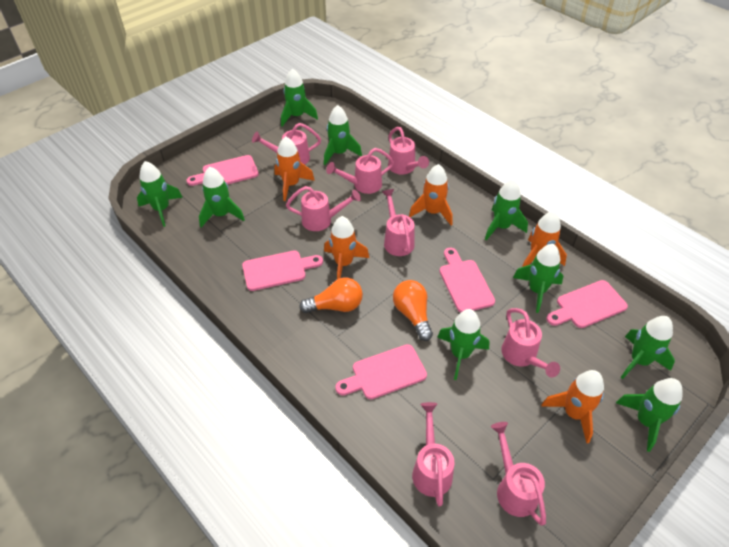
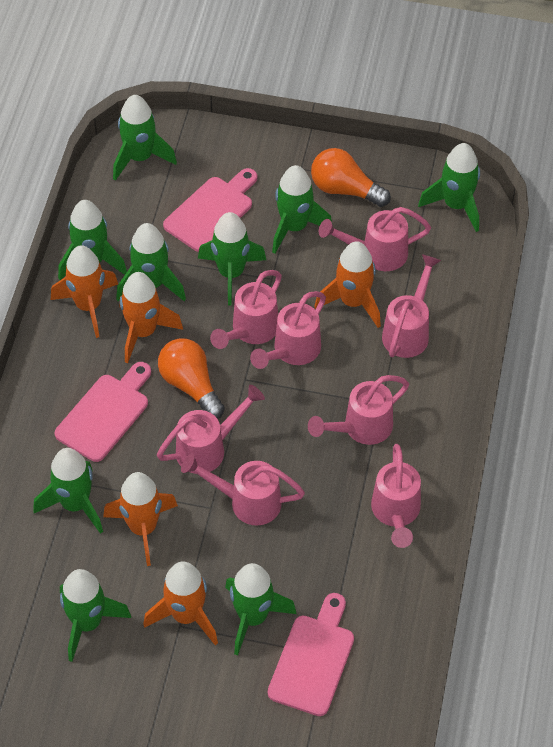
pink cutting board: 5 -> 3

